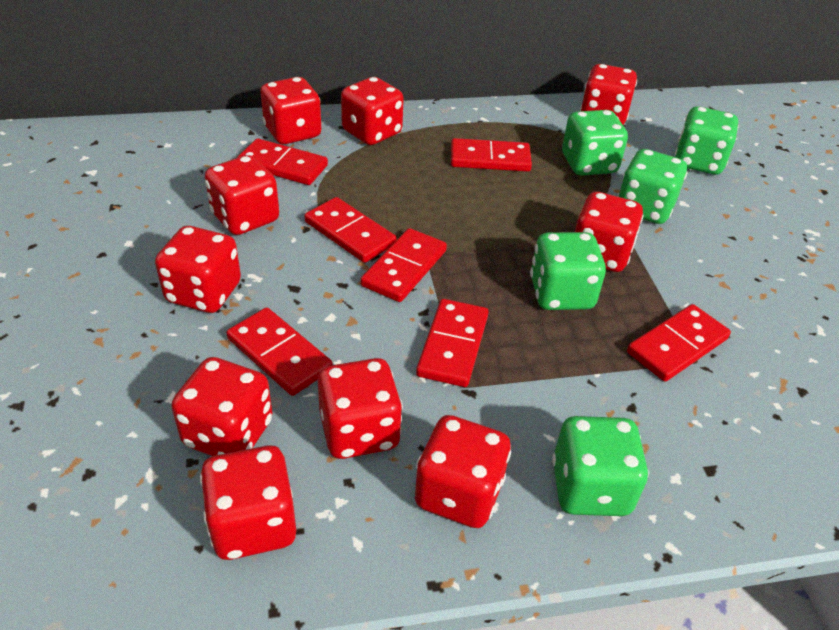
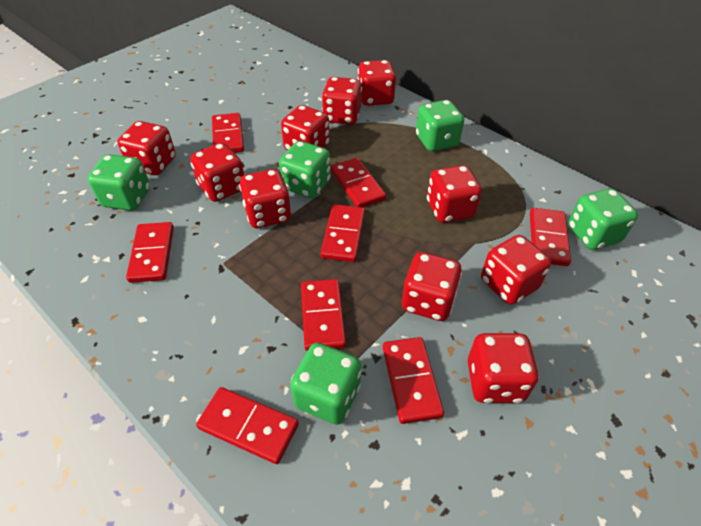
red domino: 7 -> 8

